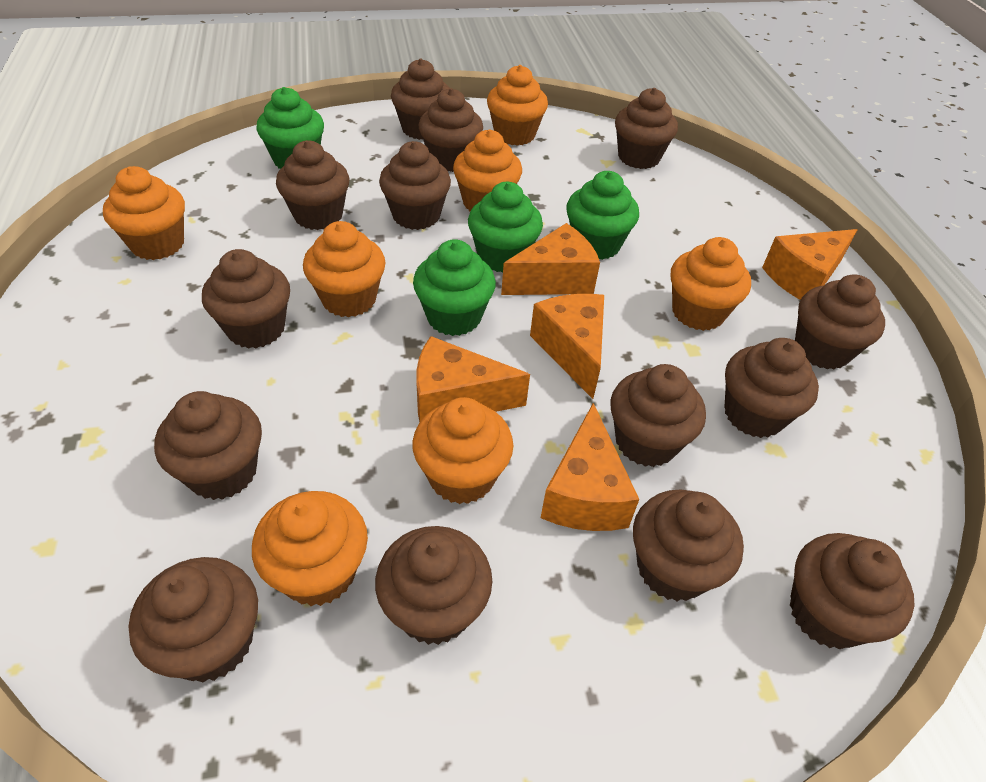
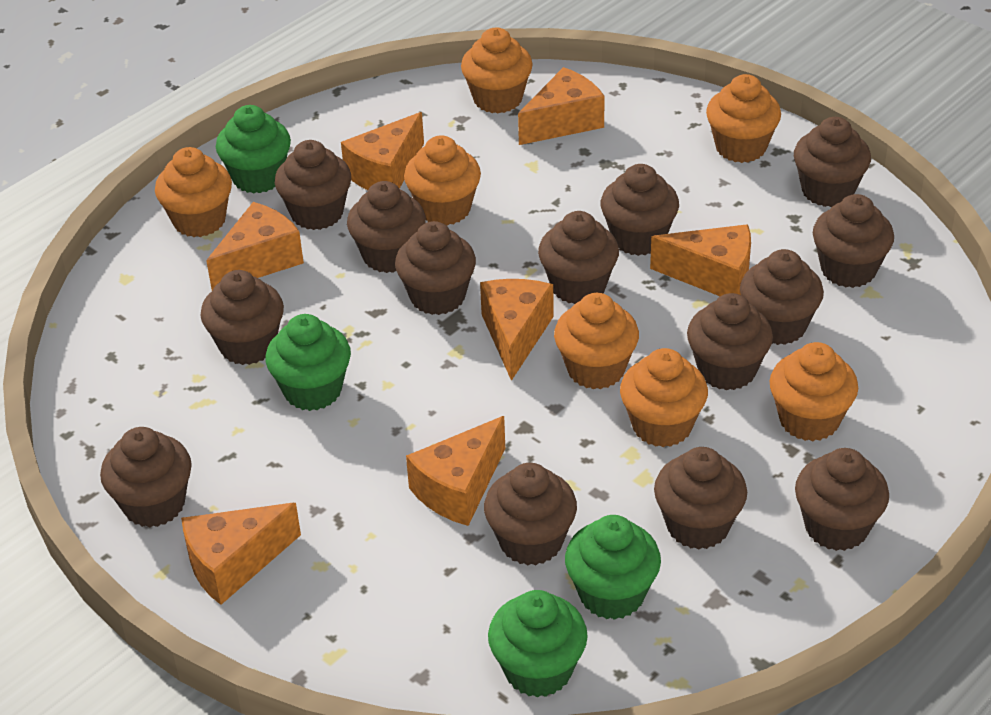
orange cheese: 5 -> 7

